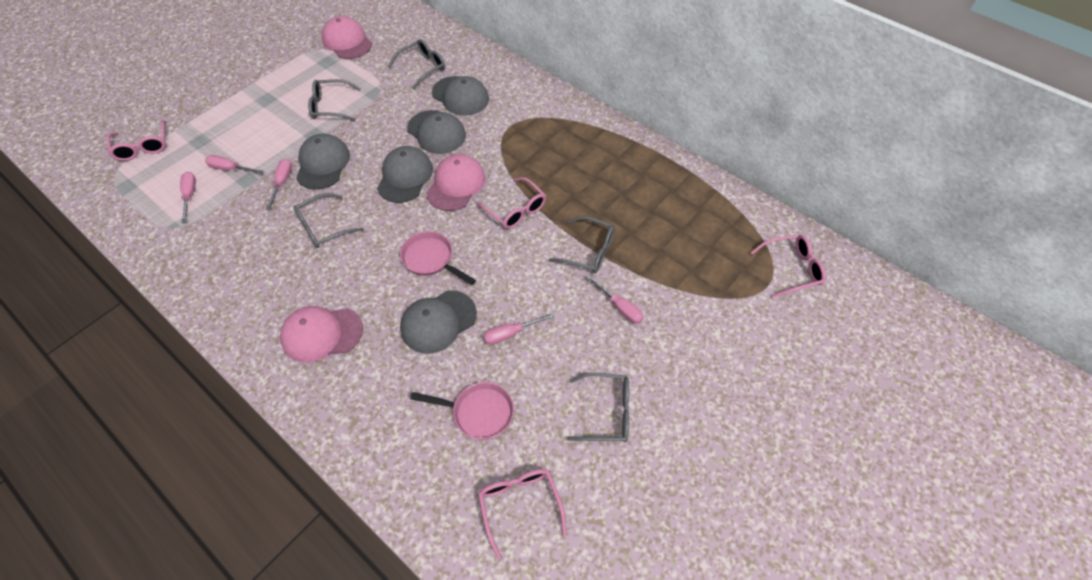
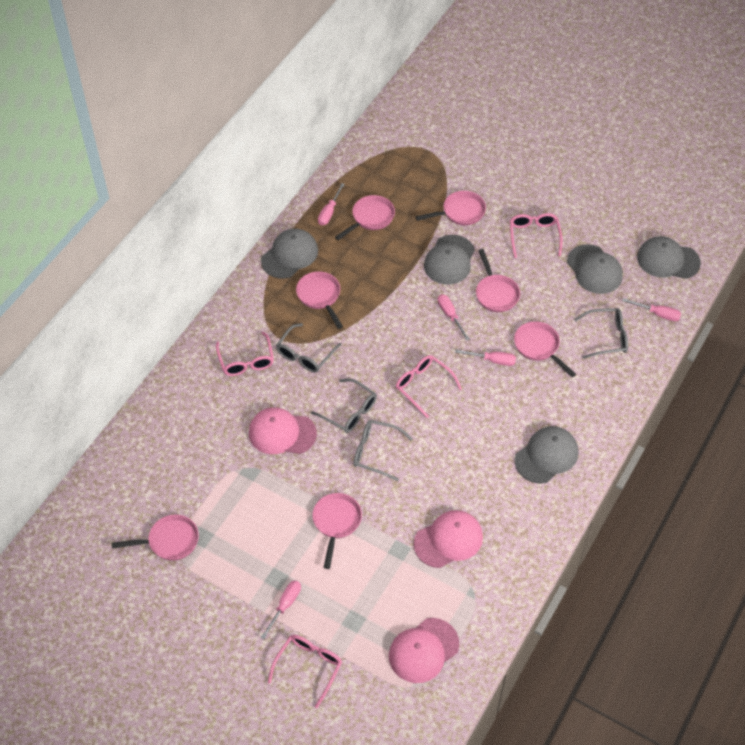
grey glasses: 5 -> 4
pink pan: 2 -> 7

